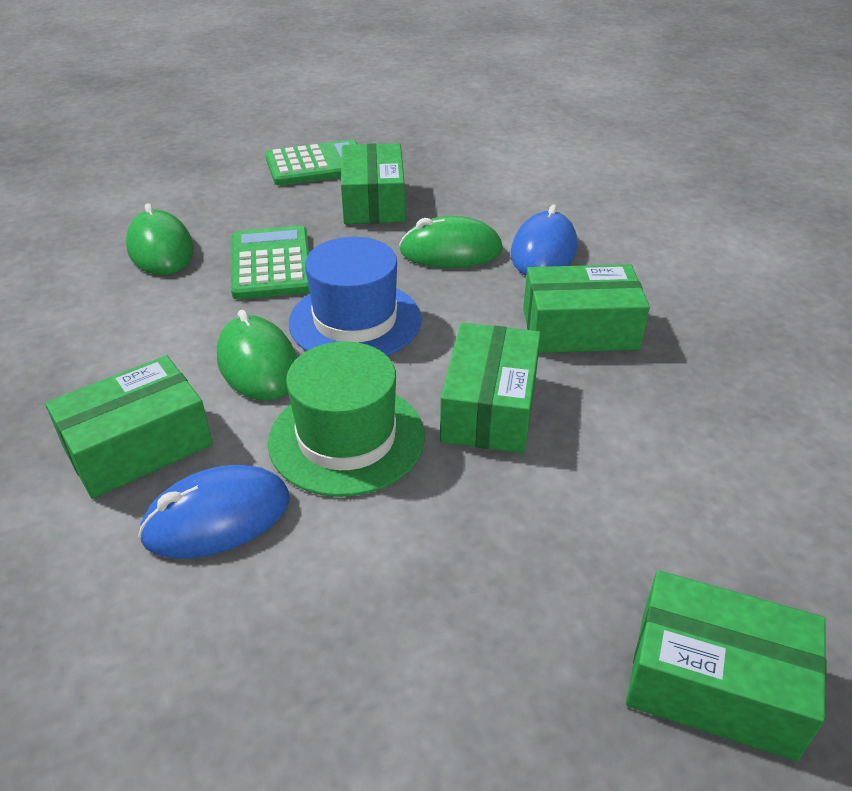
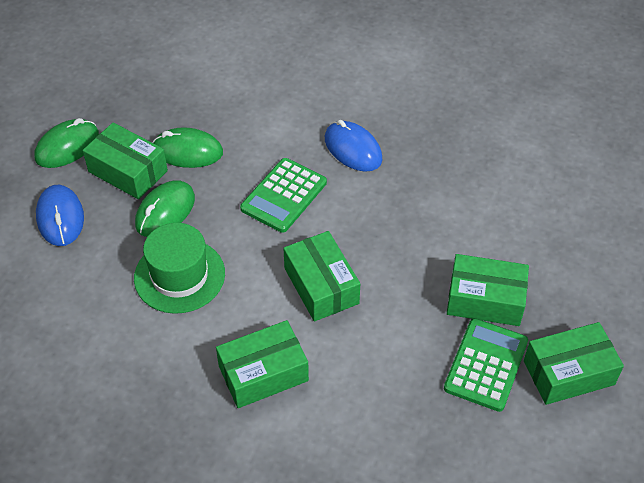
blue hat: 1 -> 0

